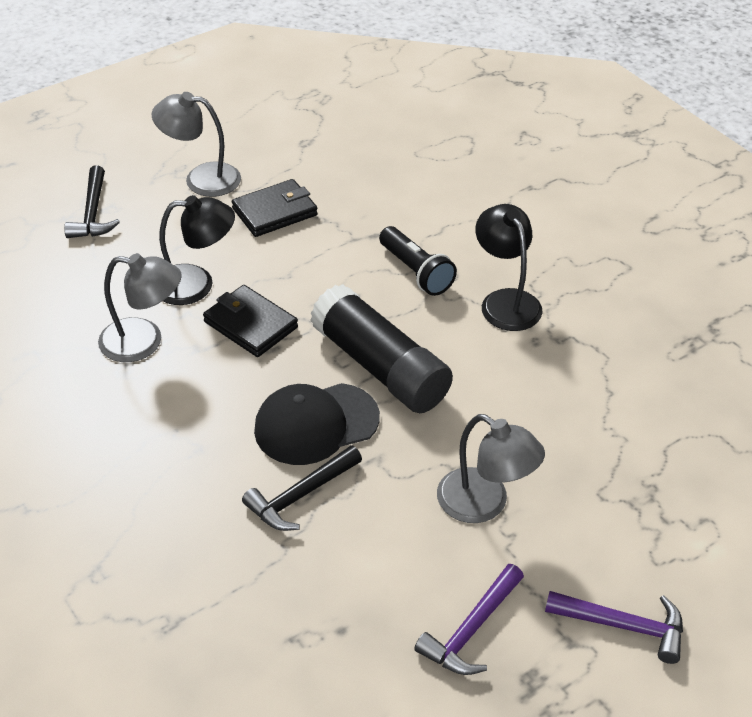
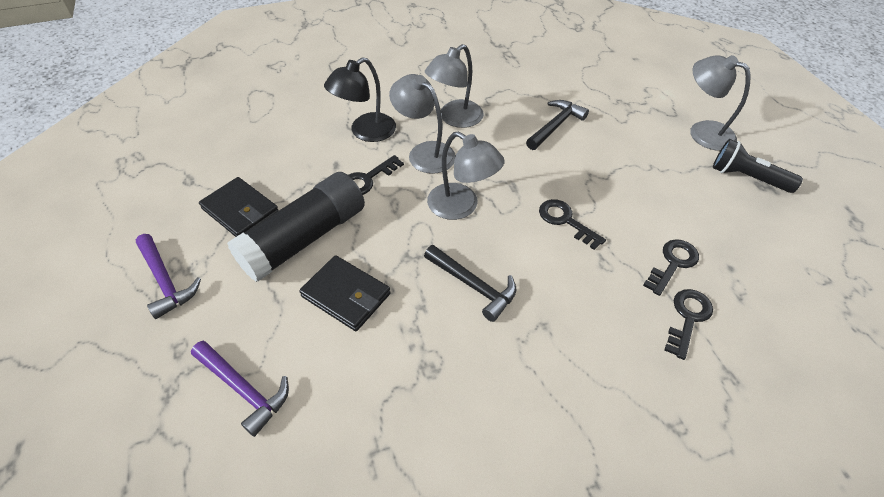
black cap: 1 -> 0
black key: 0 -> 4
black lamp: 2 -> 1
grey lamp: 3 -> 4

